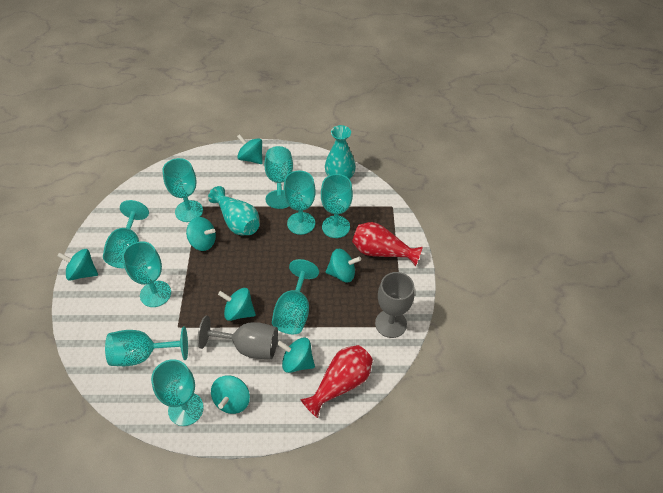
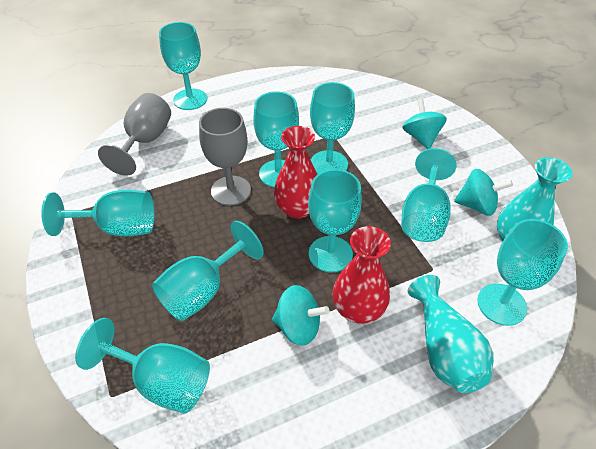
turquoise spinning top: 7 -> 3

